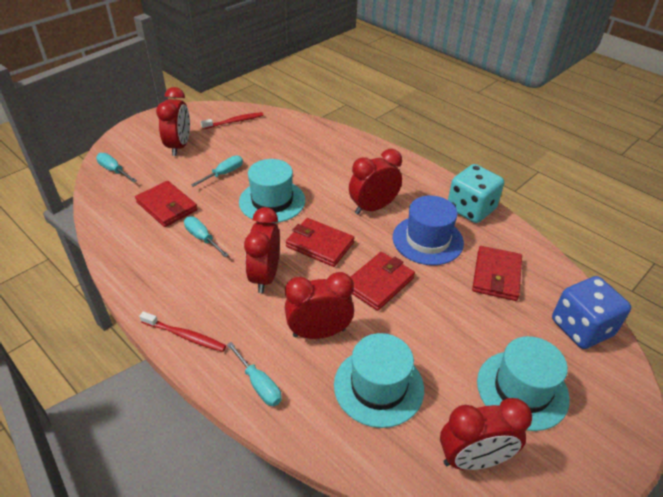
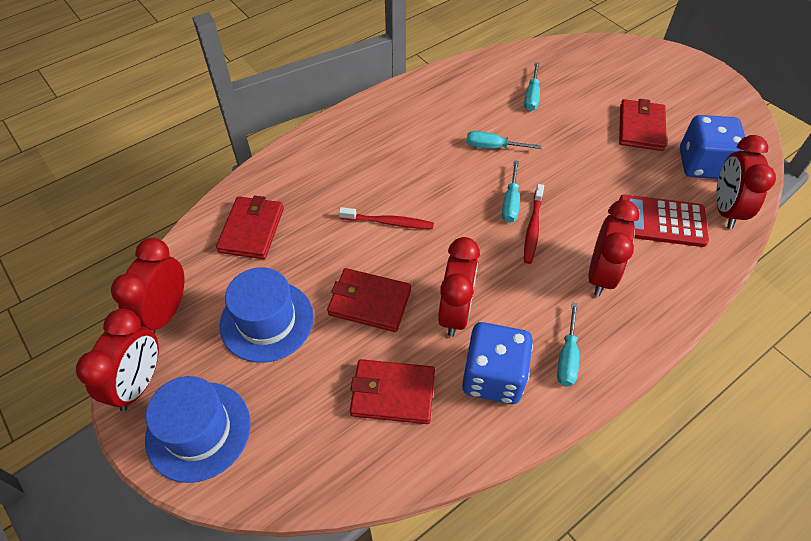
blue dice: 1 -> 2
blue hat: 1 -> 2
red calculator: 0 -> 1
turquoise dice: 1 -> 0
turquoise hat: 3 -> 0

